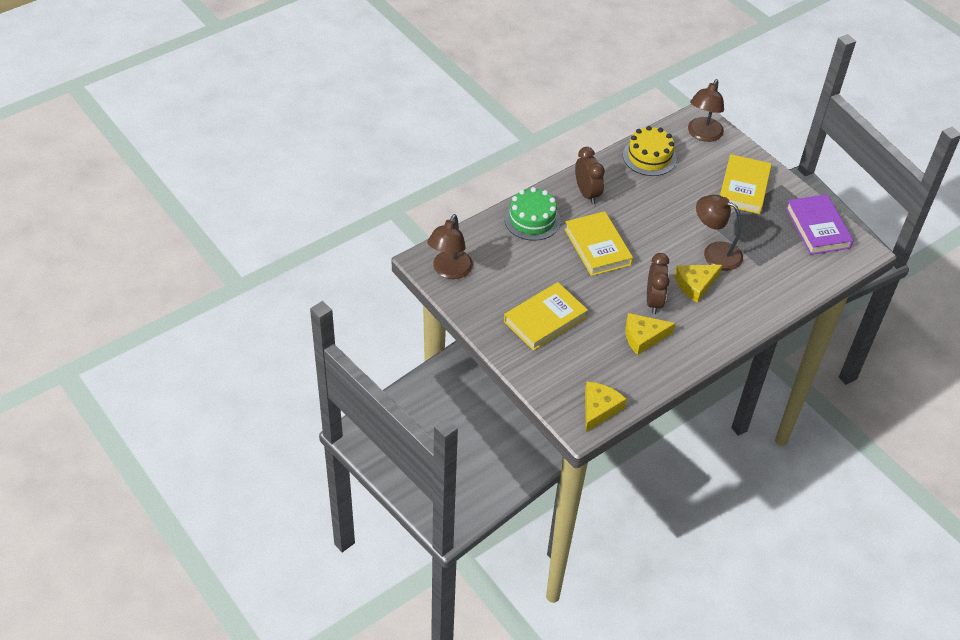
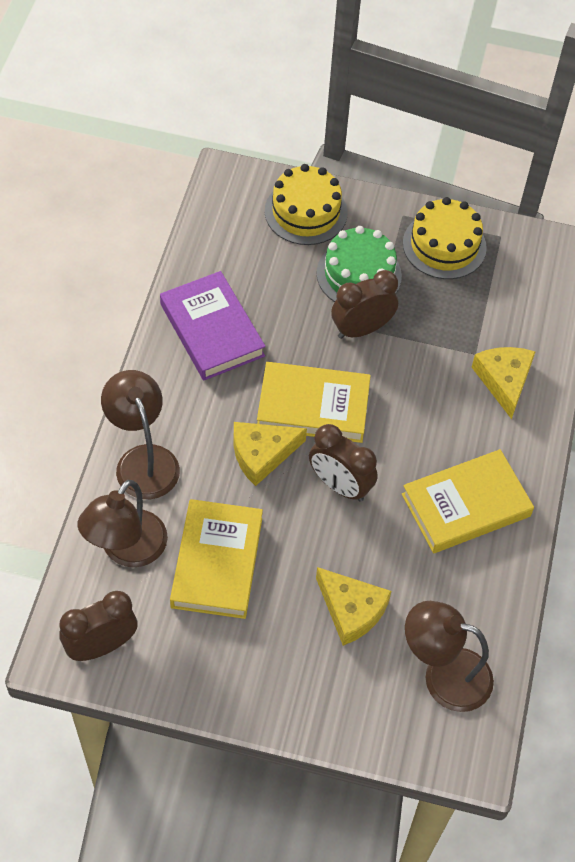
brown clock: 2 -> 3
yellow cake: 1 -> 2

